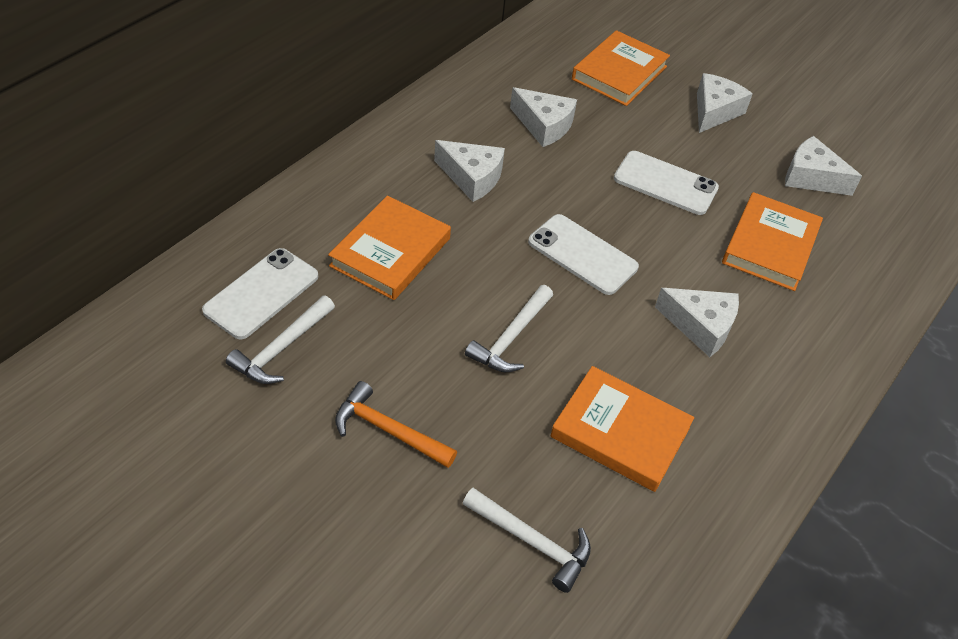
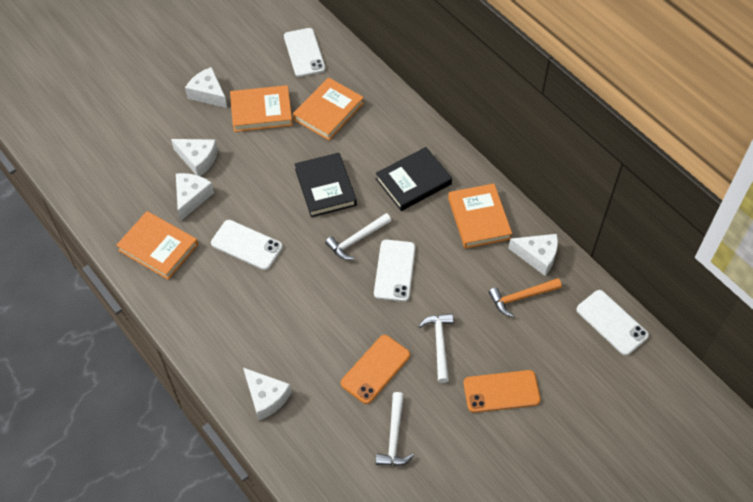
black book: 0 -> 2
orange phone: 0 -> 2
white phone: 3 -> 4

